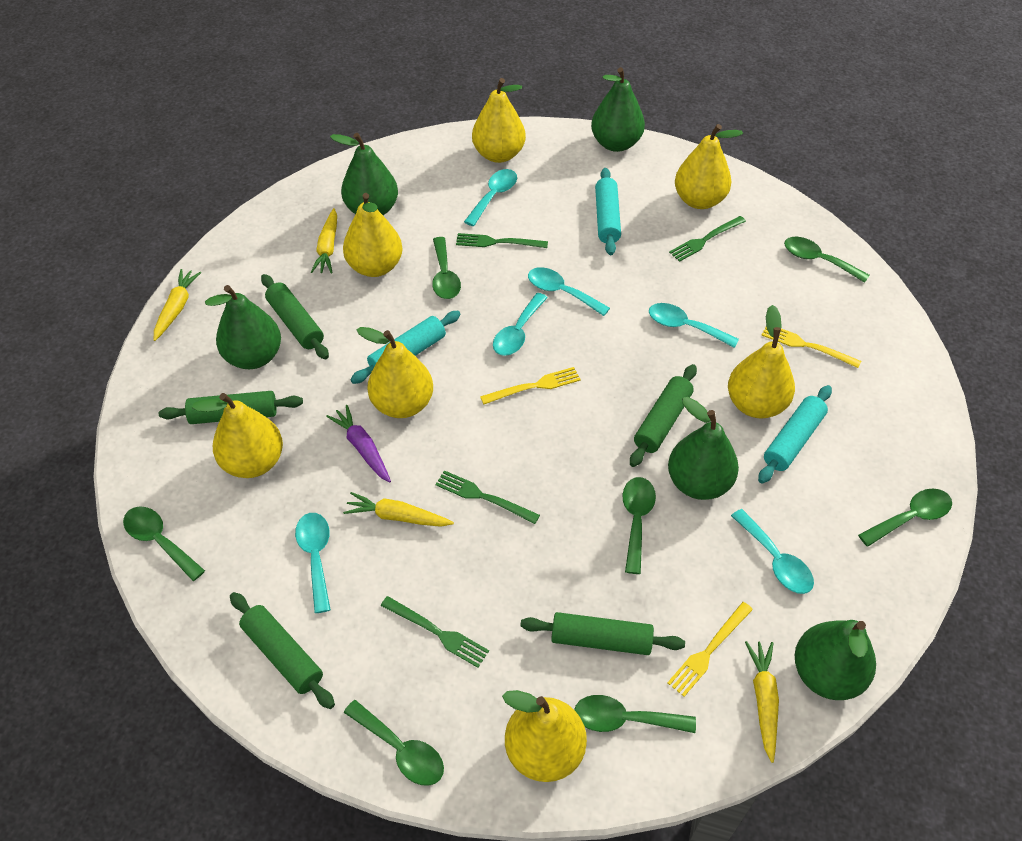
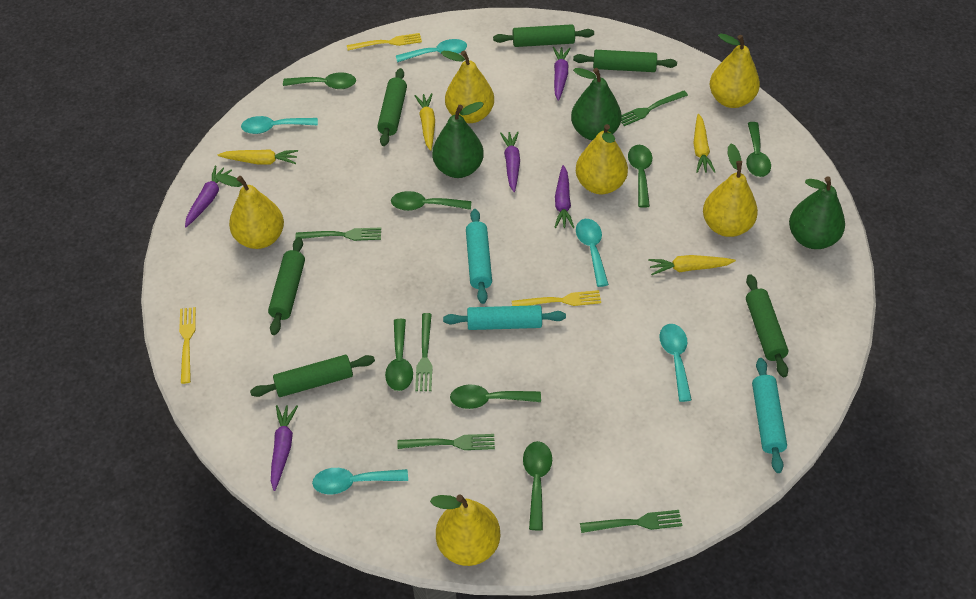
green fork: 4 -> 5
green pear: 5 -> 3
green rolling pin: 5 -> 6
purple carrot: 1 -> 5
turquoise spoon: 6 -> 5
yellow pear: 7 -> 6

